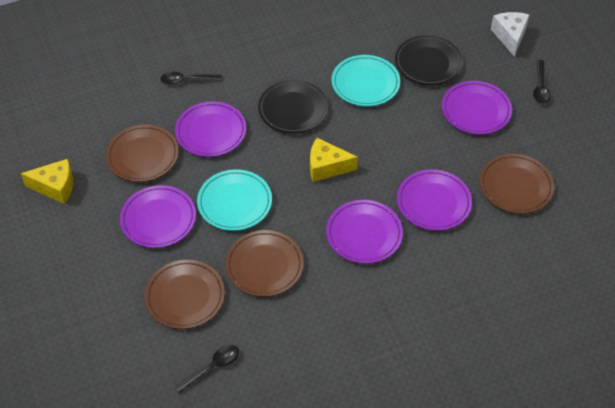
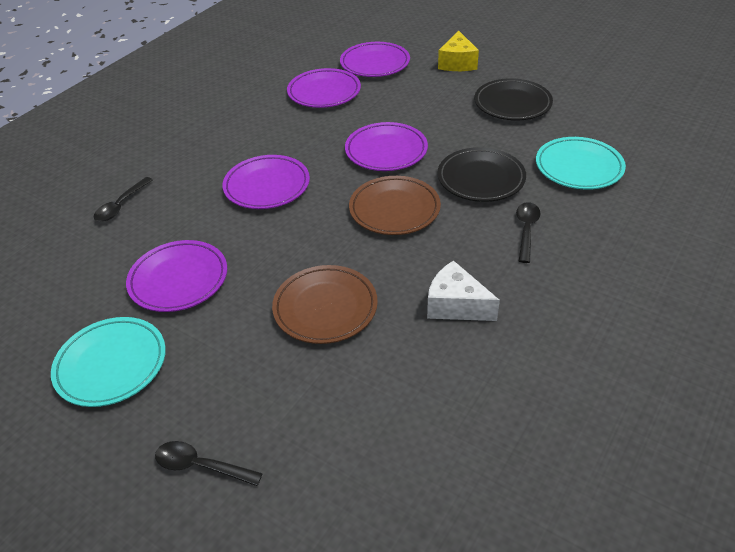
brown plate: 4 -> 2
yellow cheese: 2 -> 1

